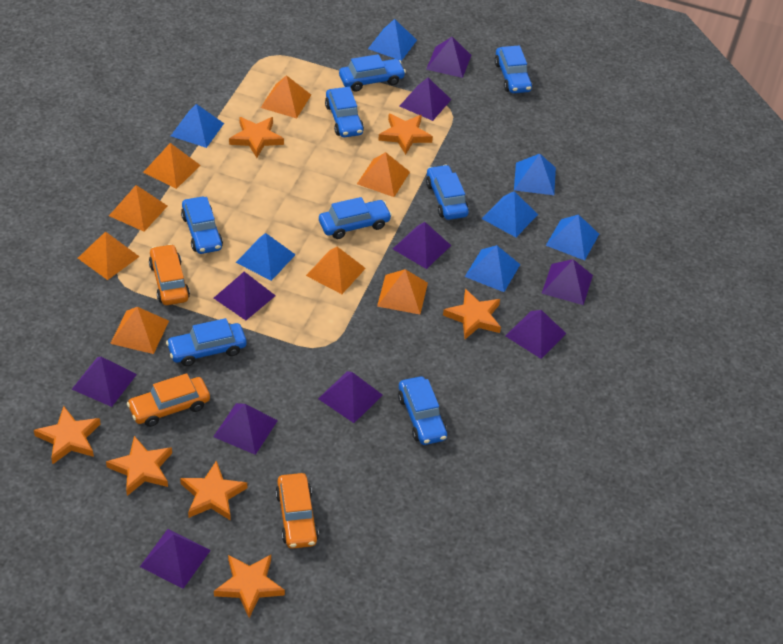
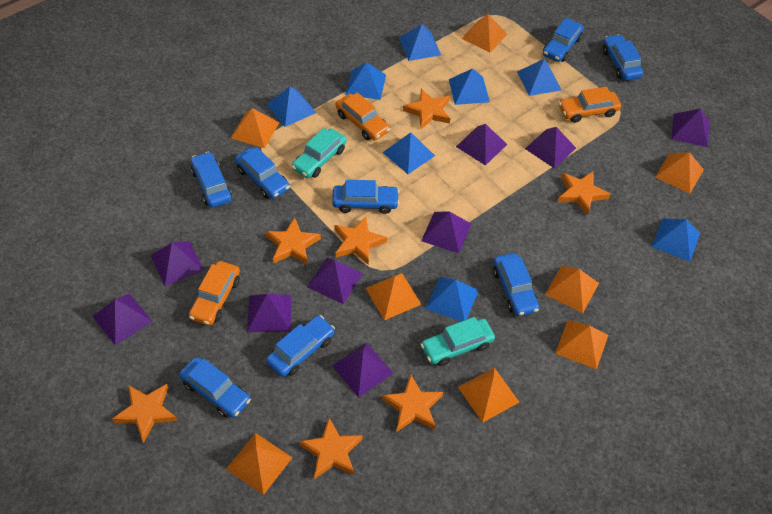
blue pyramid: 7 -> 8
purple pyramid: 10 -> 9
turquoise car: 0 -> 2

